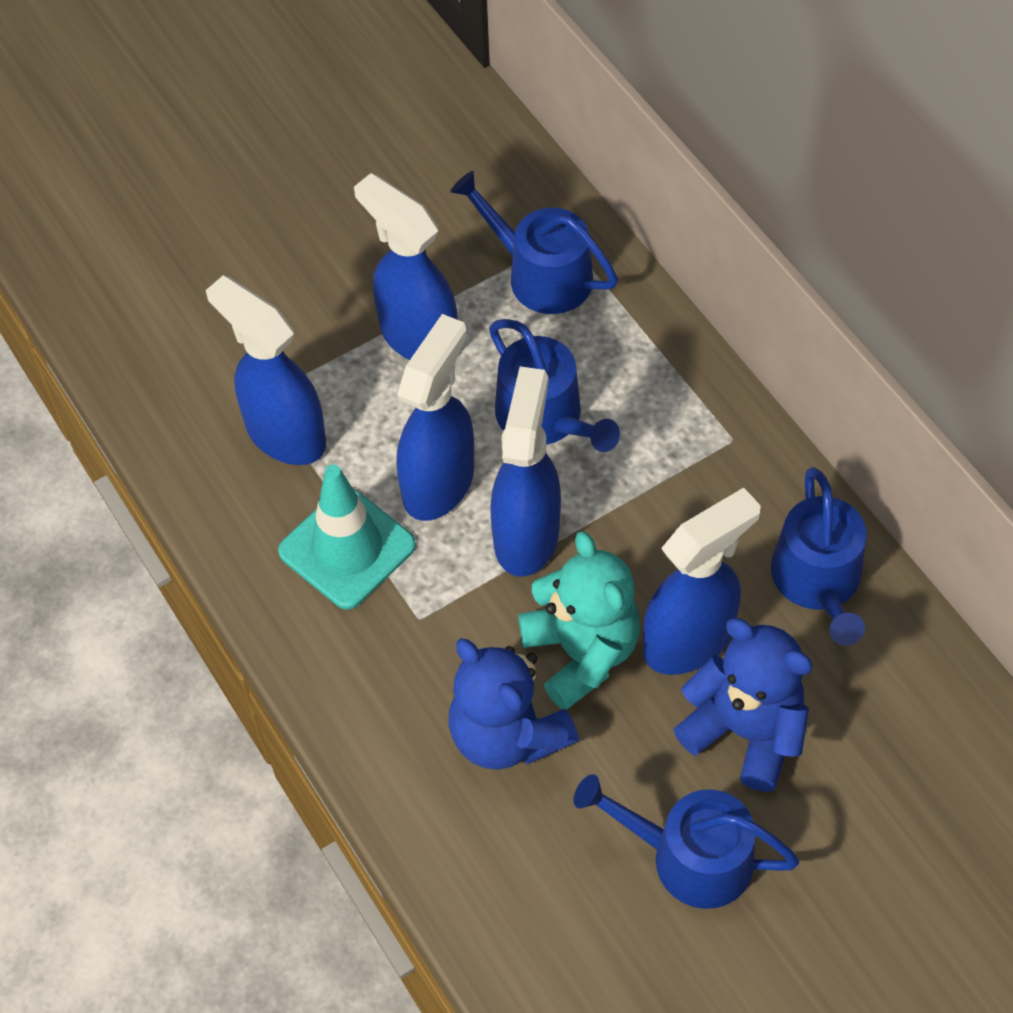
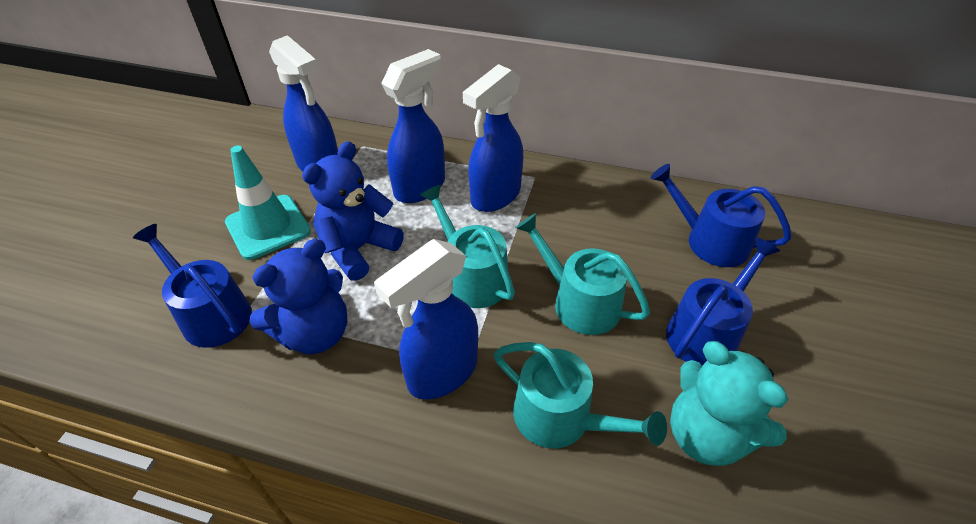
blue spray bottle: 5 -> 4
blue watering can: 4 -> 3
turquoise watering can: 0 -> 3

